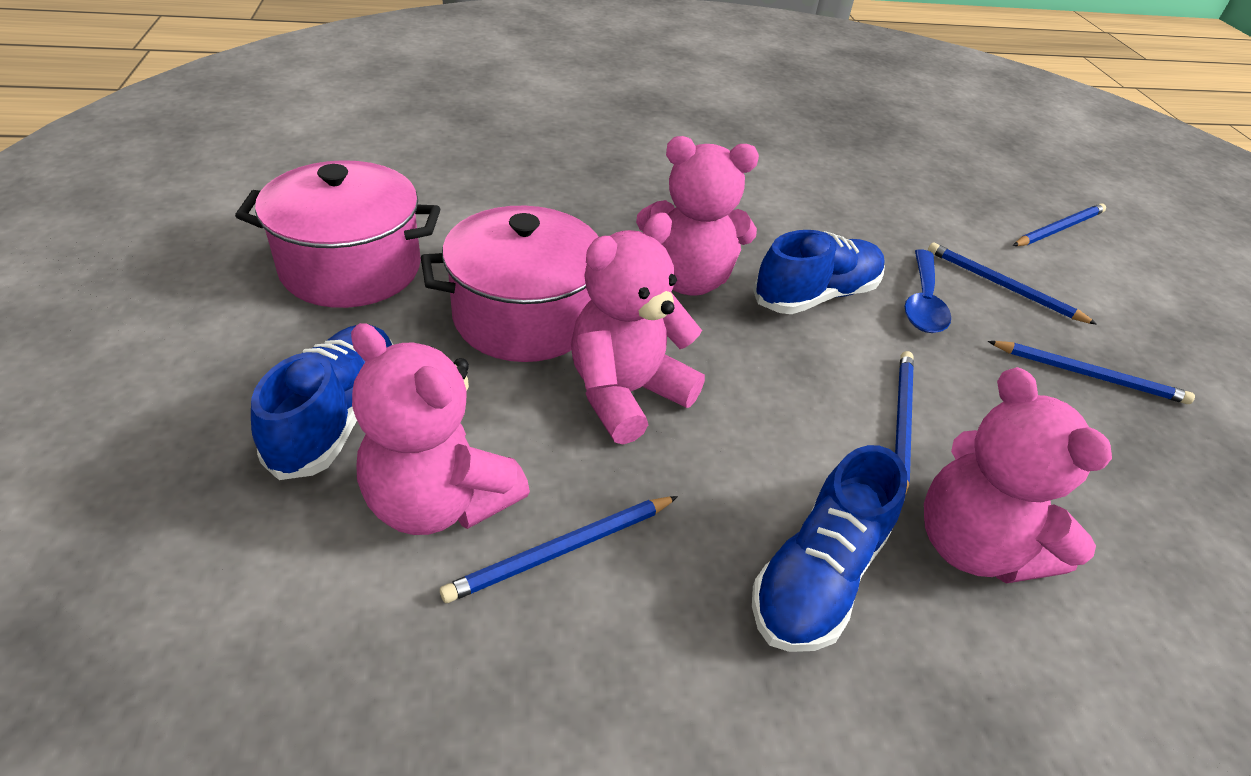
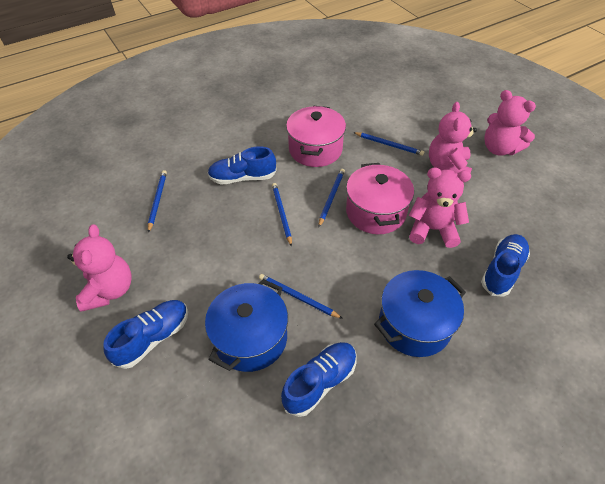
blue pot: 0 -> 2
blue shoe: 3 -> 4
blue spoon: 1 -> 0

